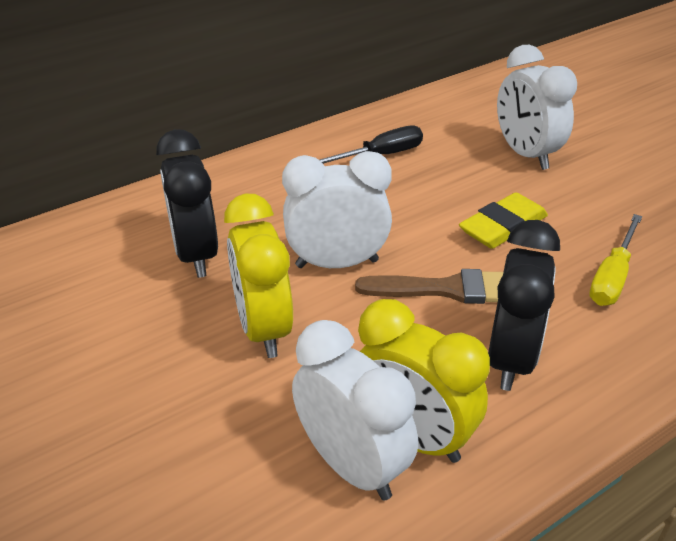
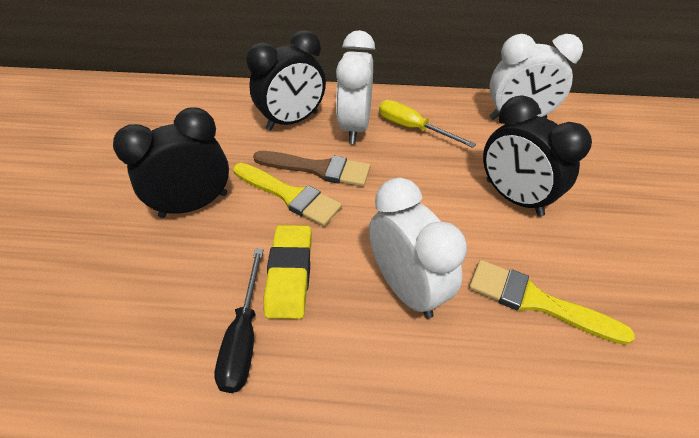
black clock: 2 -> 3
yellow brush: 0 -> 2
yellow clock: 2 -> 0

